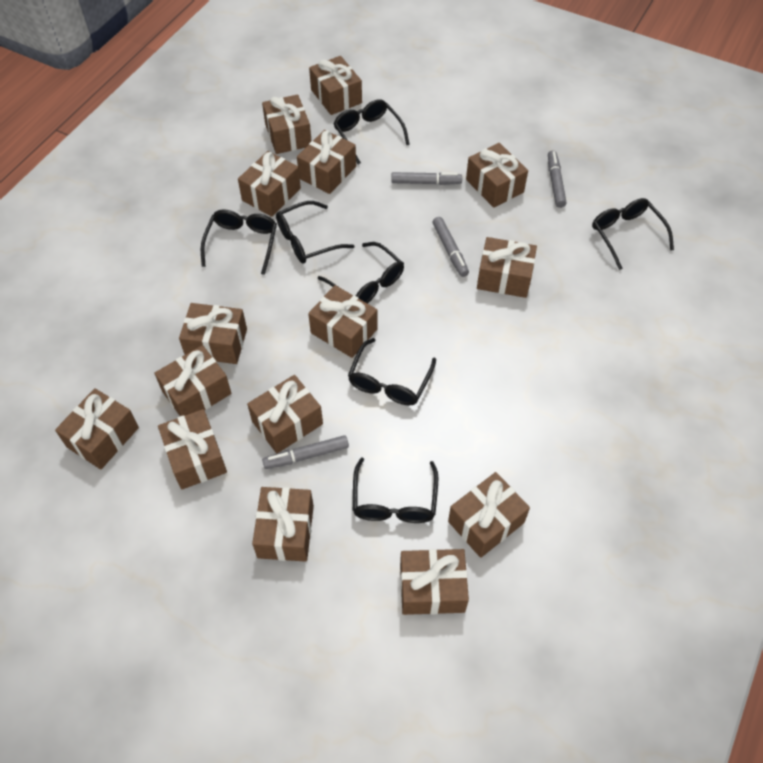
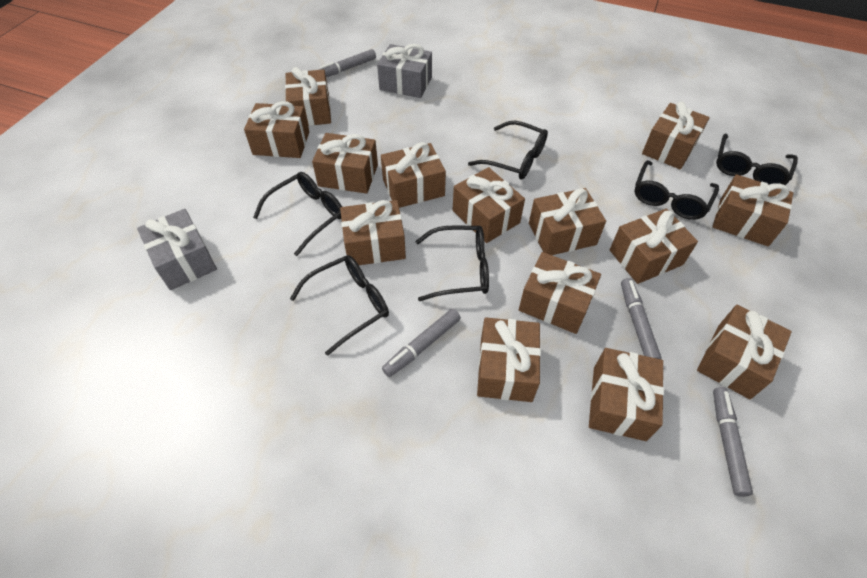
black glasses: 7 -> 6
brown gift: 15 -> 14
grey gift: 0 -> 2

